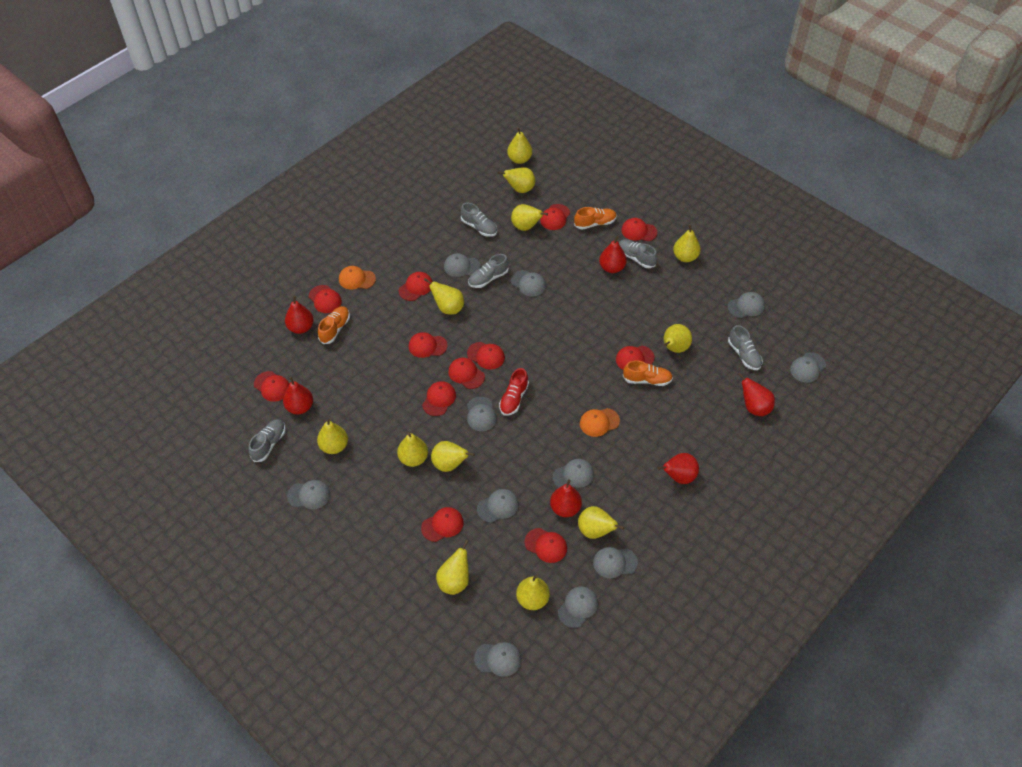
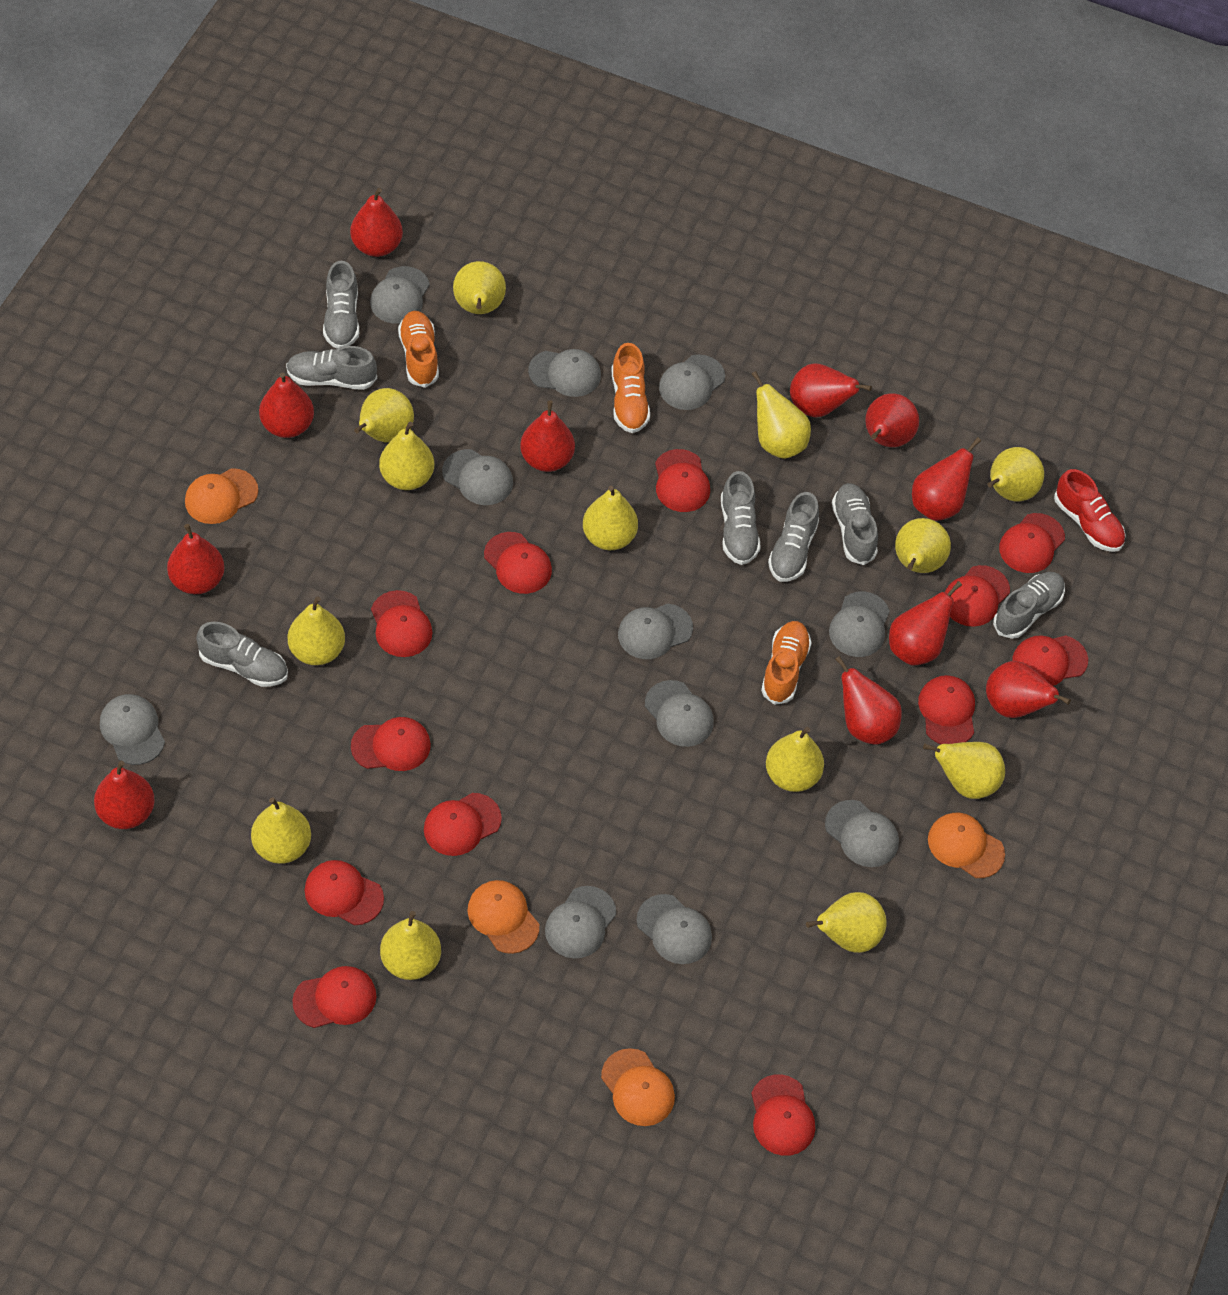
grey shoe: 5 -> 7
orange cap: 2 -> 4
red pear: 6 -> 11
yellow pear: 12 -> 13

